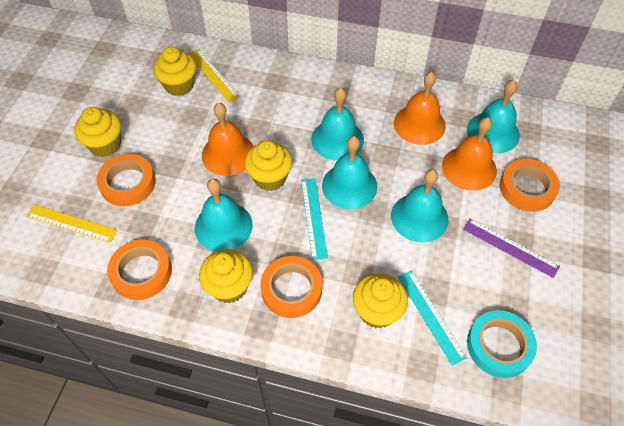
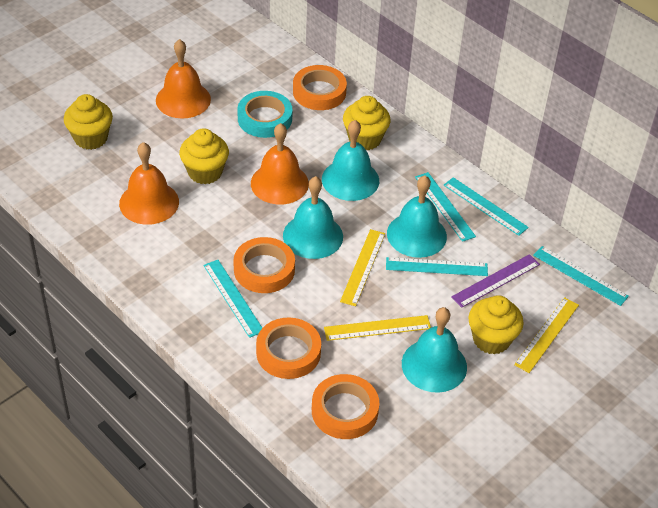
turquoise bell: 5 -> 4
turquoise ruler: 2 -> 5
yellow cupcake: 5 -> 4
yellow ruler: 2 -> 3

